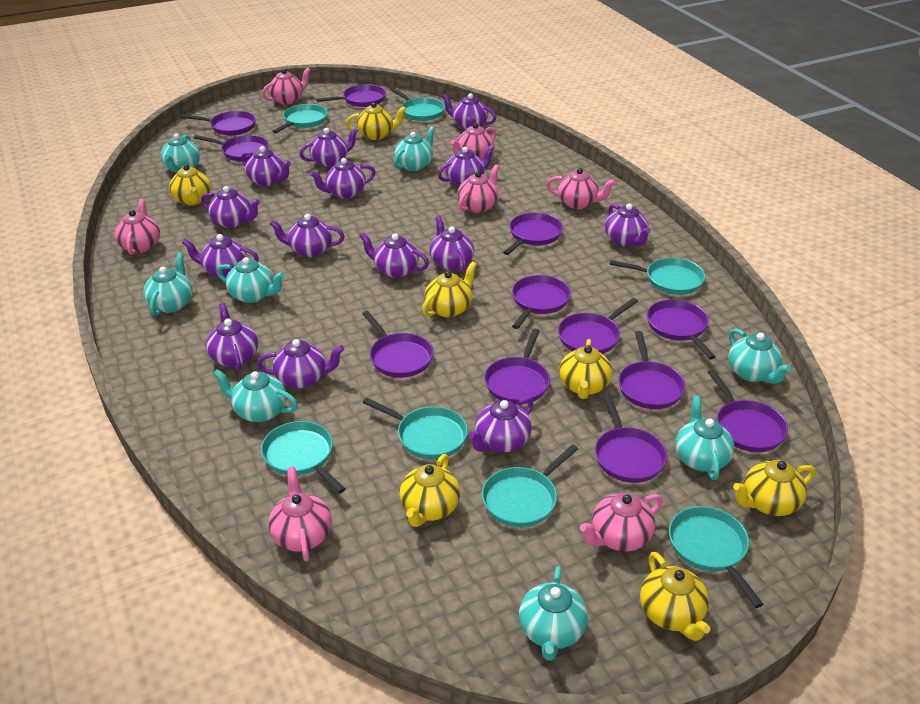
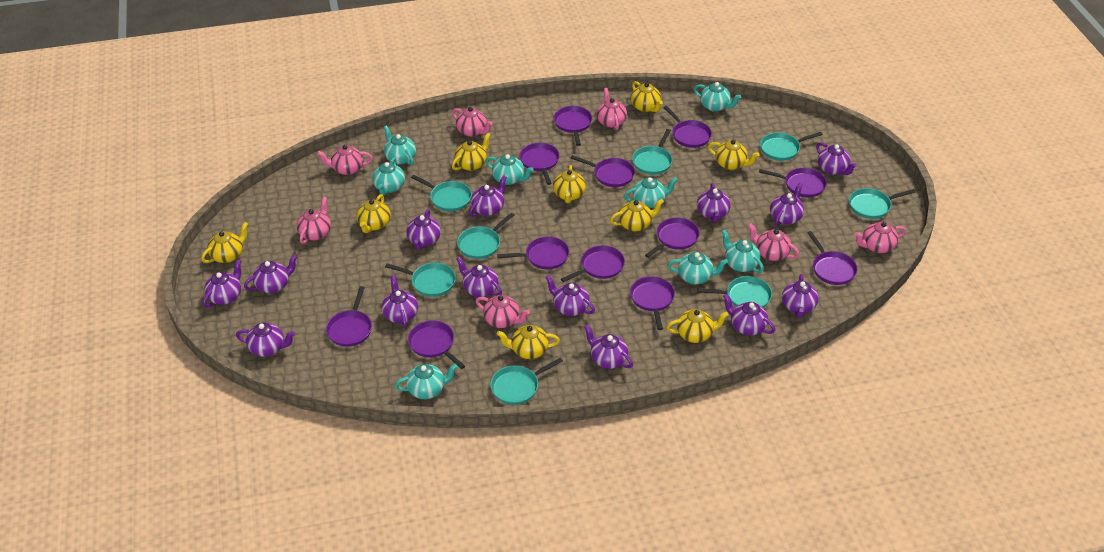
turquoise pan: 7 -> 8
yellow teapot: 7 -> 9

